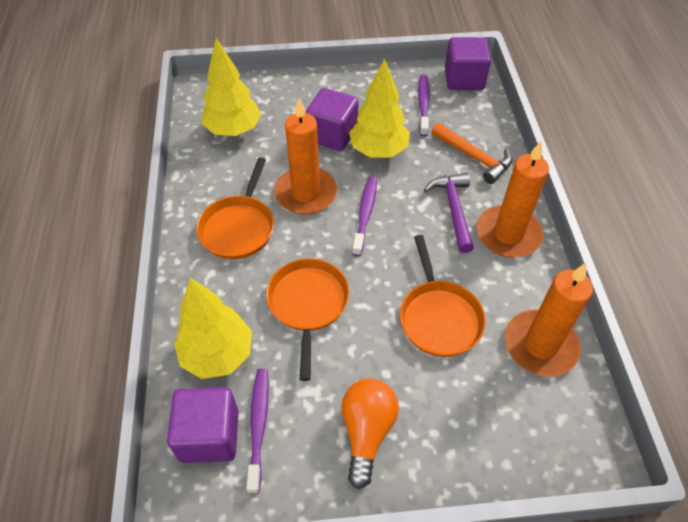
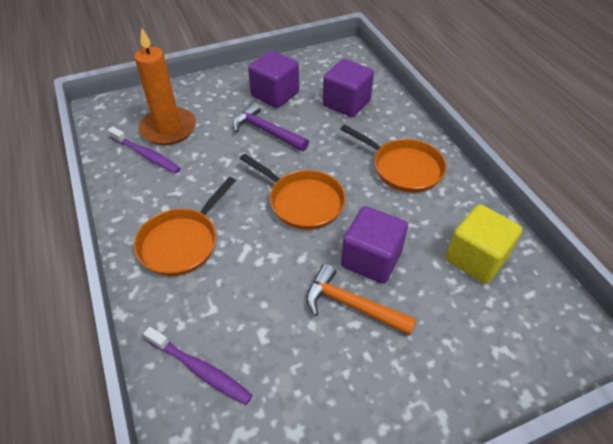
orange candle: 3 -> 1
orange light bulb: 1 -> 0
purple toothbrush: 3 -> 2
yellow cube: 0 -> 1
yellow tree: 3 -> 0

